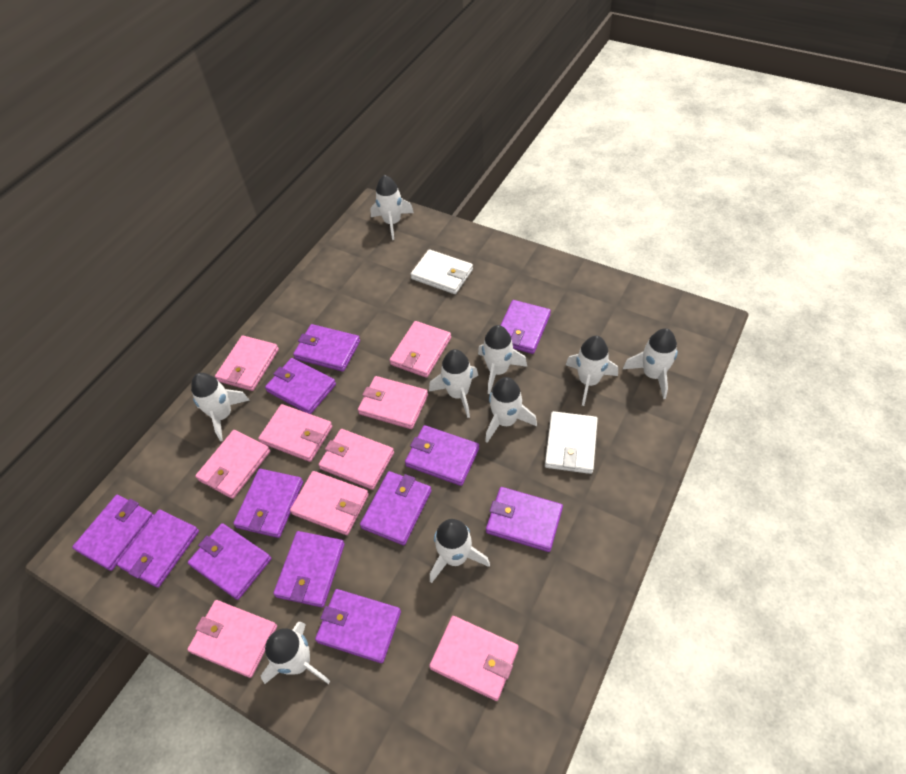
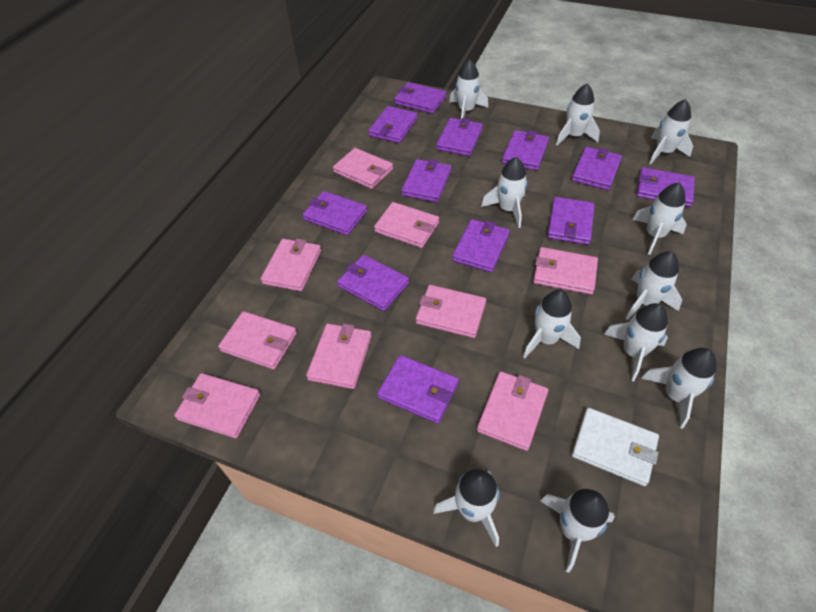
white rocket: 9 -> 11
white wallet: 2 -> 1

